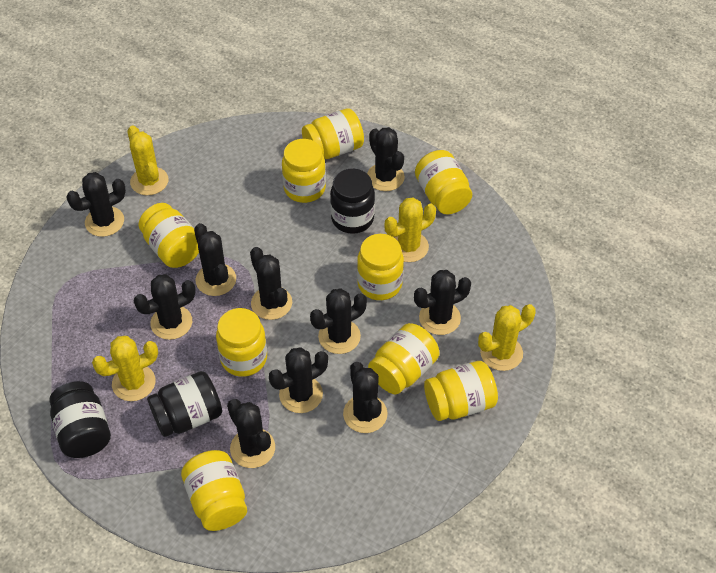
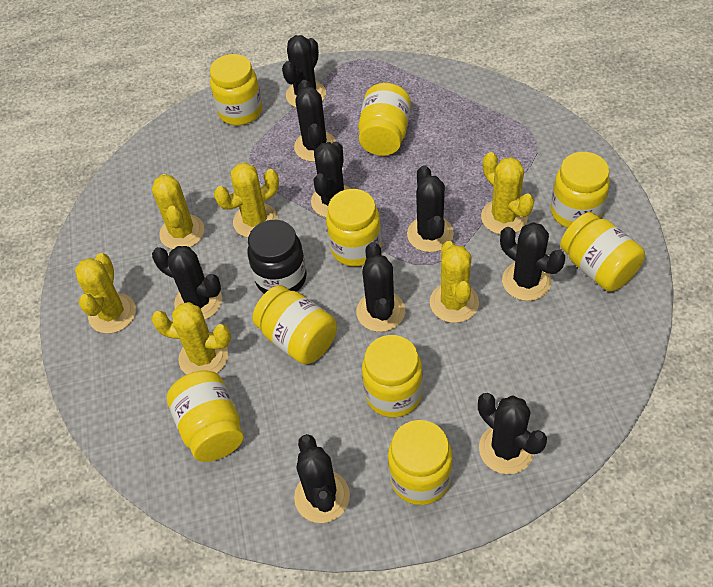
black cactus: 10 -> 9
black jar: 3 -> 1
yellow cactus: 4 -> 6

